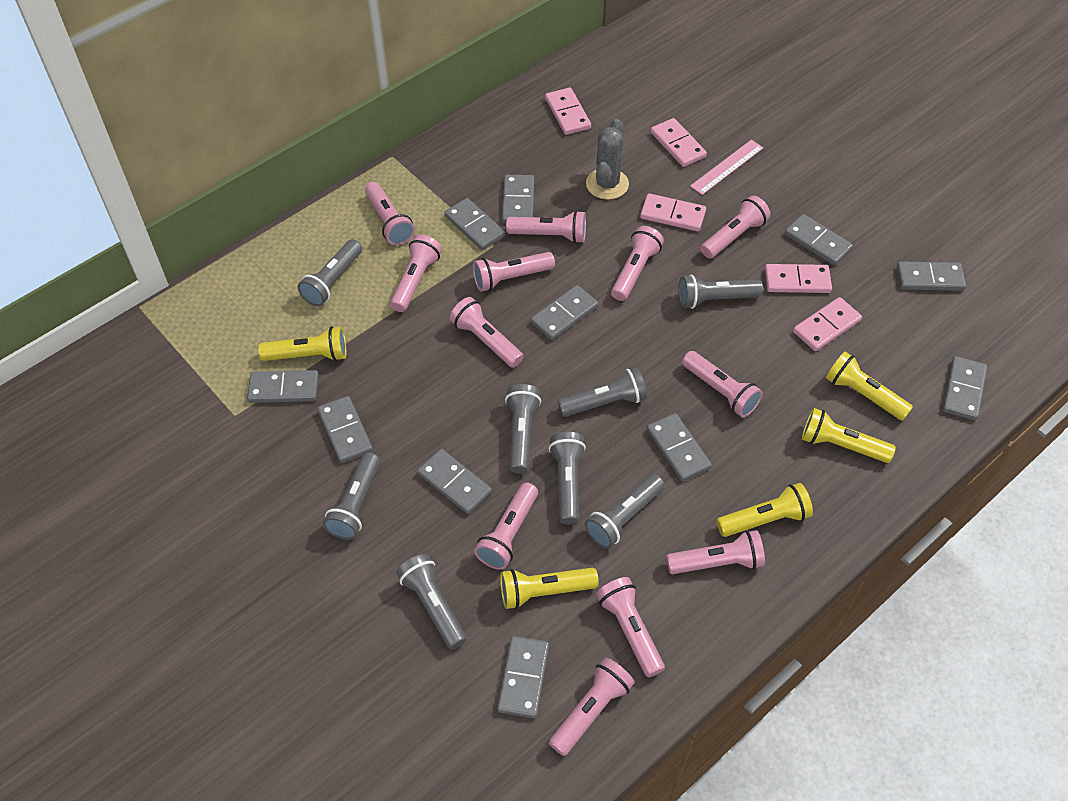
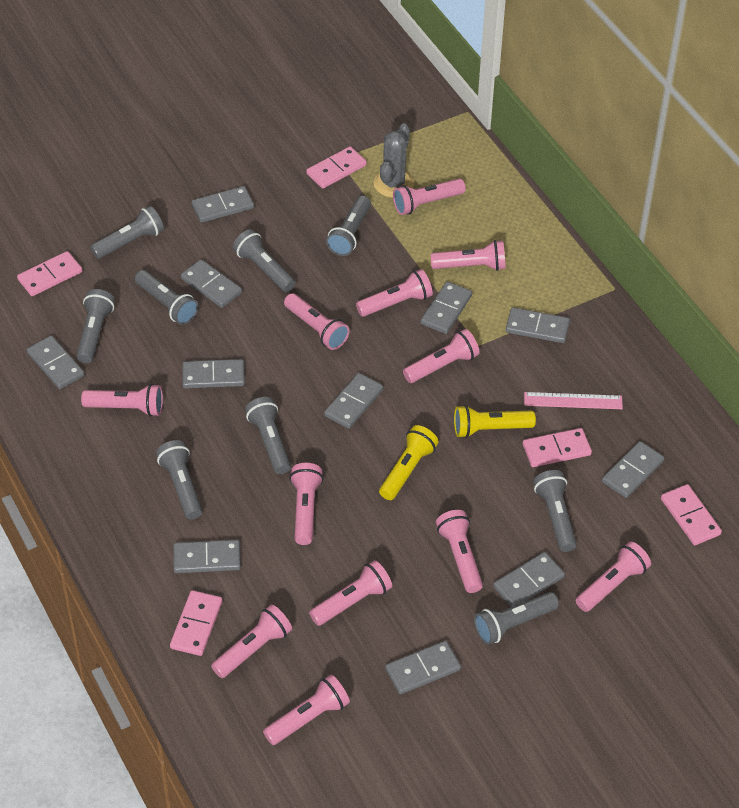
grey flashlight: 8 -> 9
yellow flashlight: 5 -> 2

